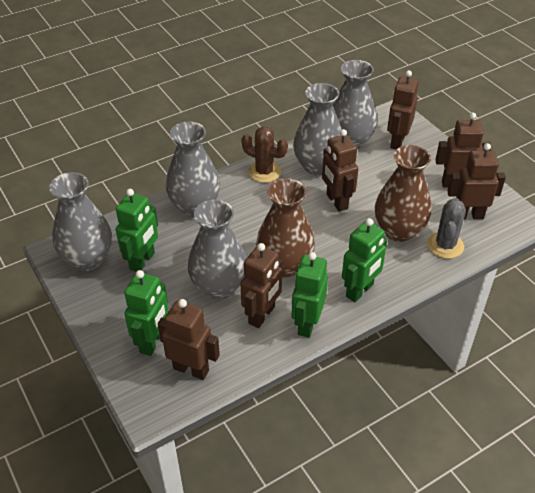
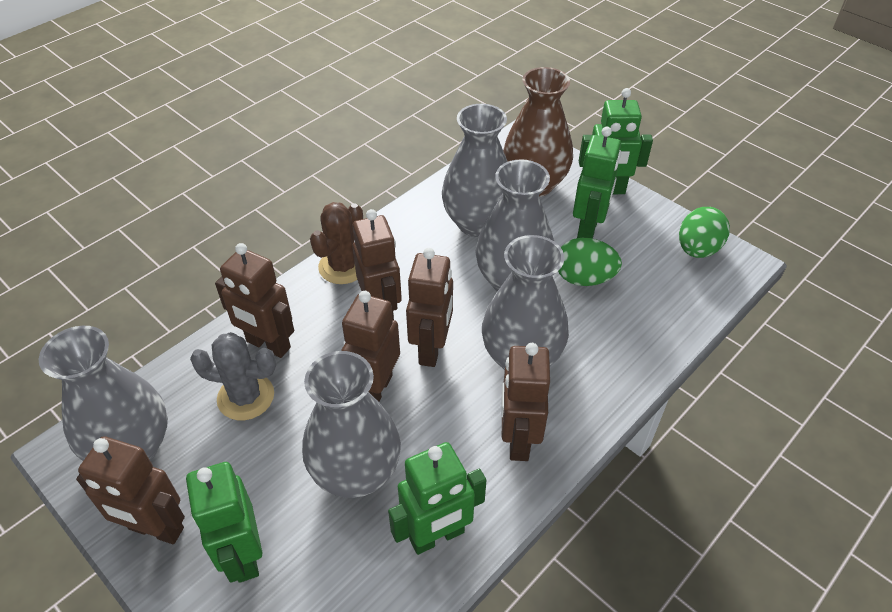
brown vase: 2 -> 1
green egg: 0 -> 2

